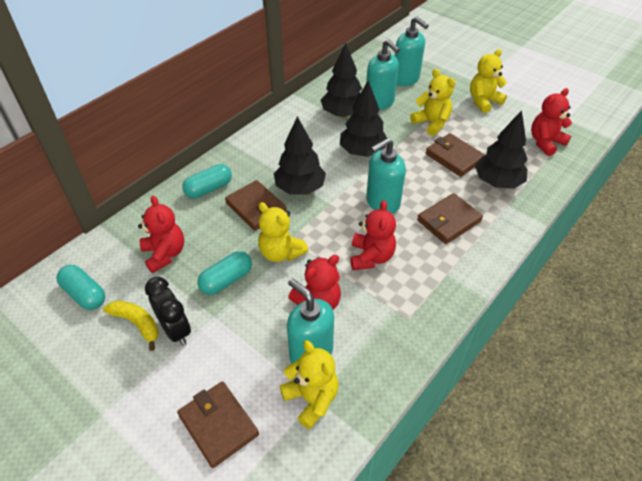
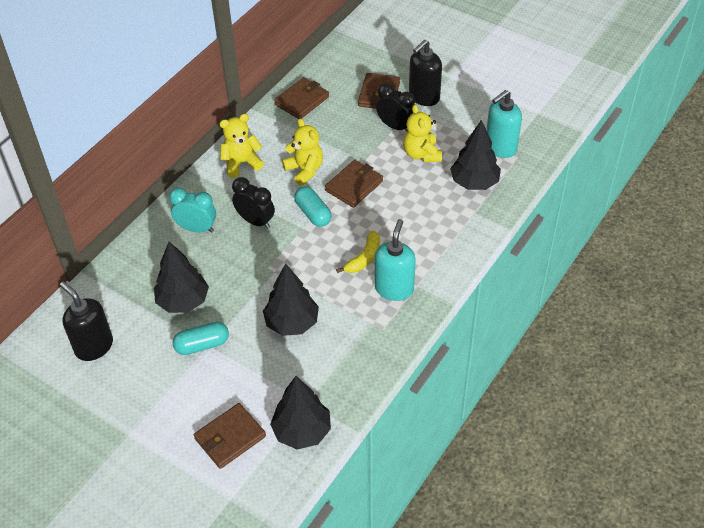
black clock: 1 -> 2
black soap dispenser: 0 -> 2
red teddy bear: 4 -> 0
turquoise capsule: 3 -> 2
turquoise clock: 0 -> 1
turquoise soap dispenser: 4 -> 2
yellow teddy bear: 4 -> 3

